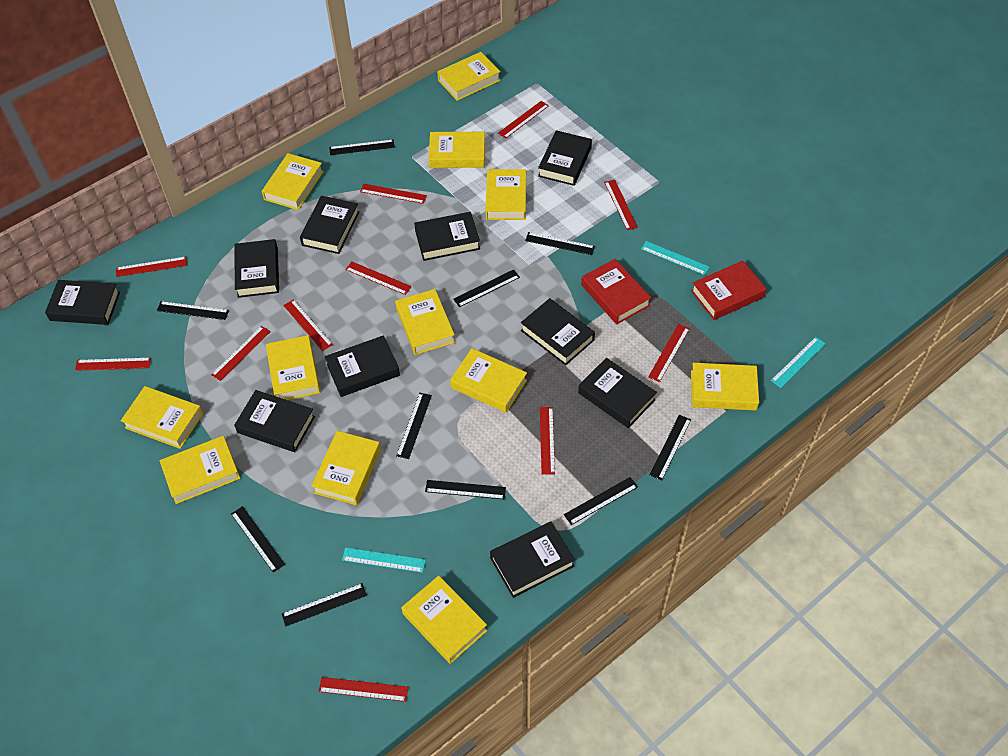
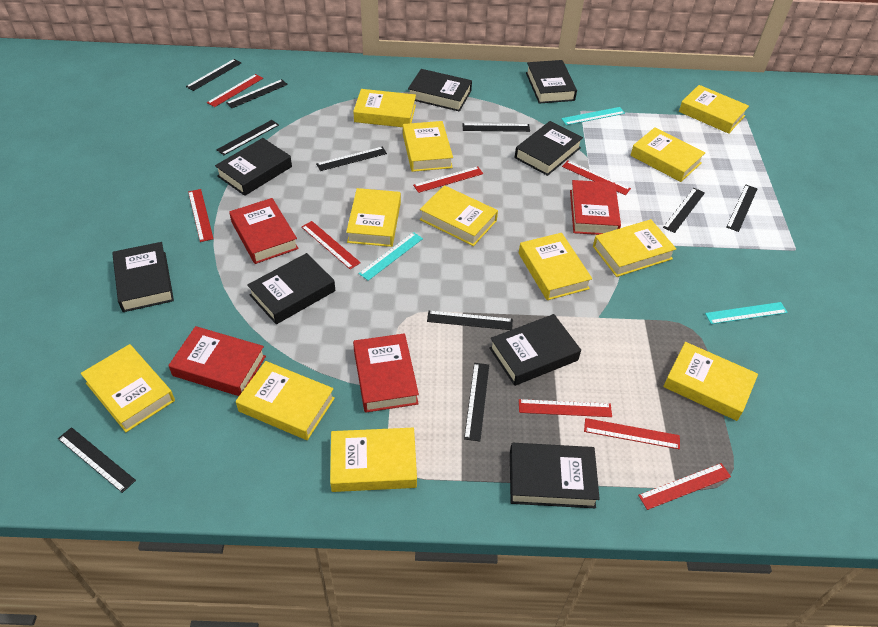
black book: 10 -> 8
red book: 2 -> 4
red ruler: 11 -> 8

